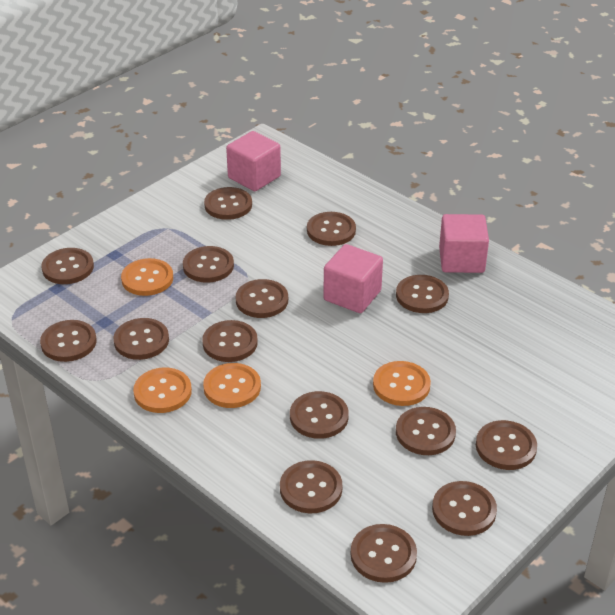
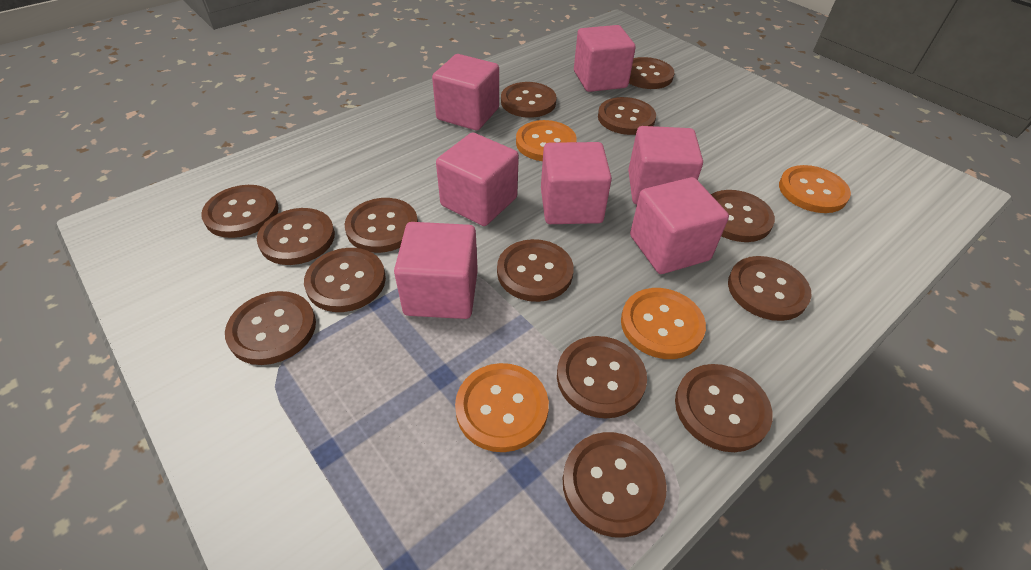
brown button: 15 -> 14
pink cube: 3 -> 7

